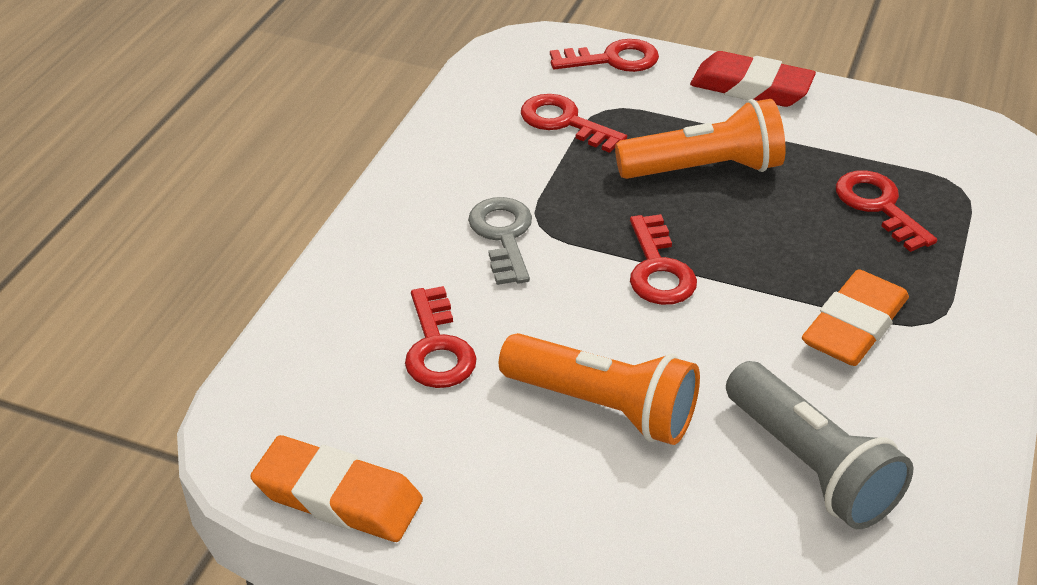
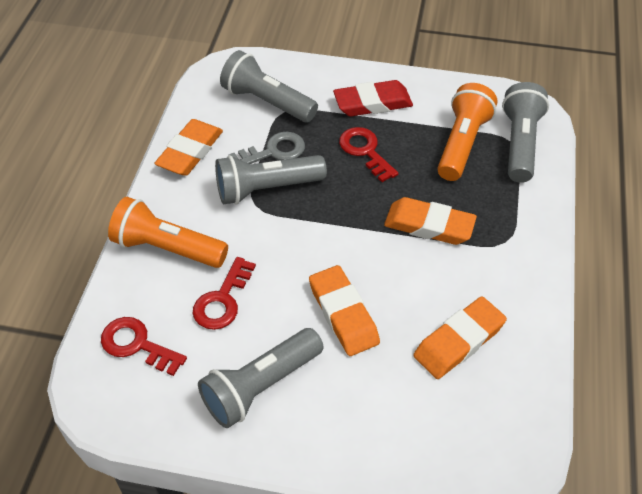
grey flashlight: 1 -> 4
orange eraser: 2 -> 4
red key: 5 -> 3

